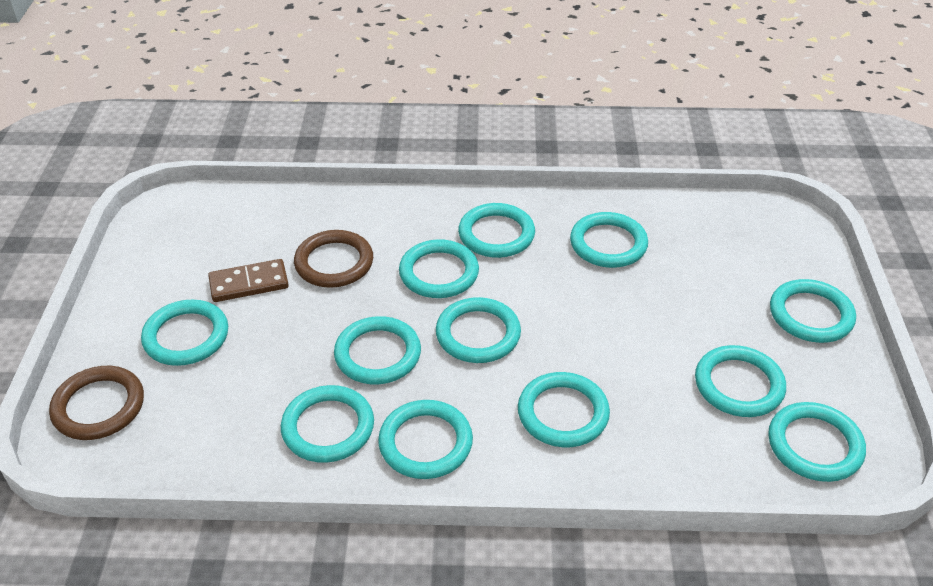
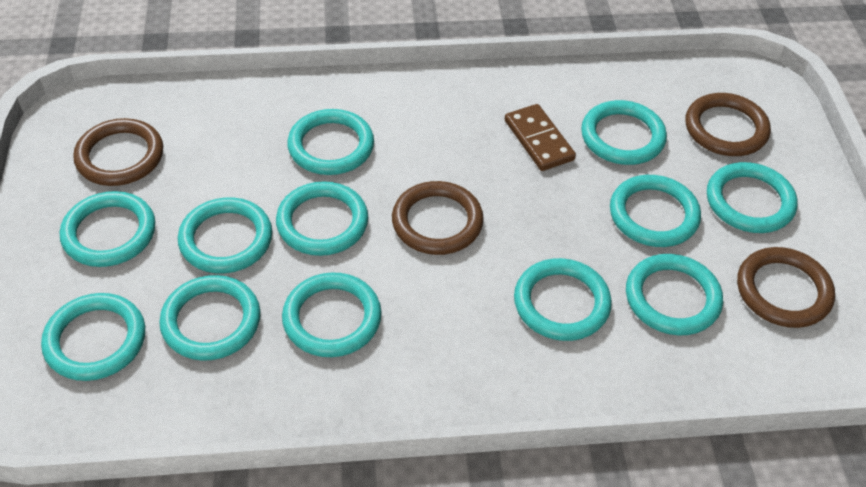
brown ring: 2 -> 4

